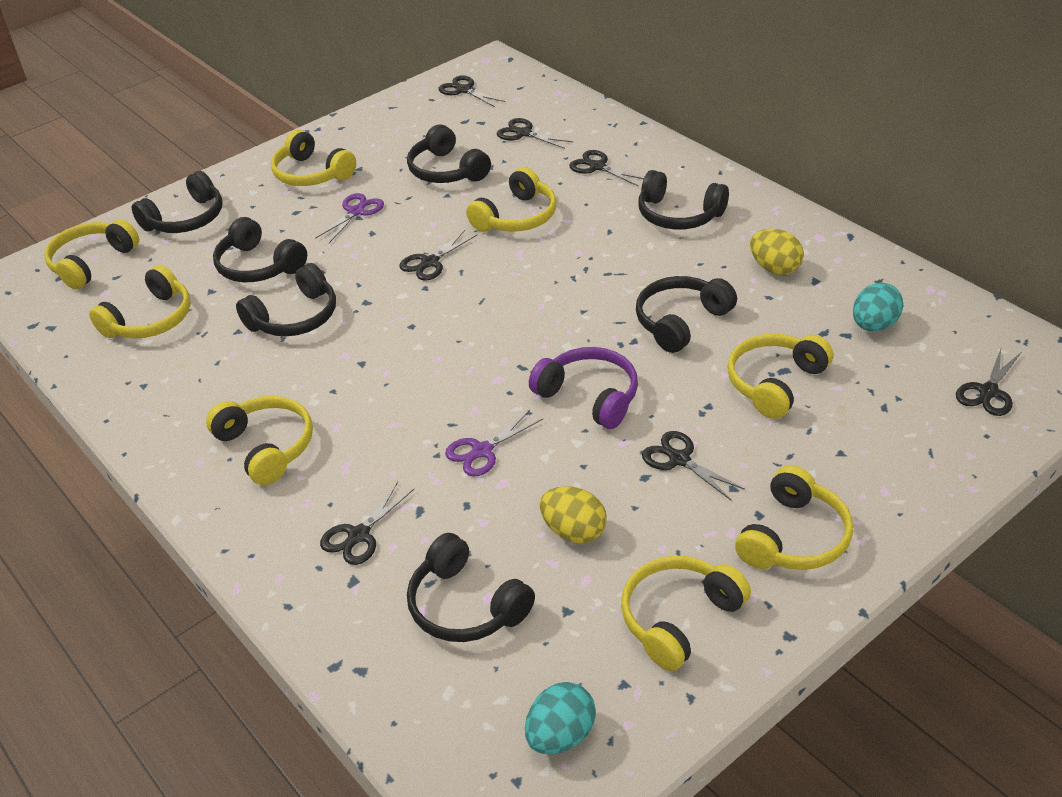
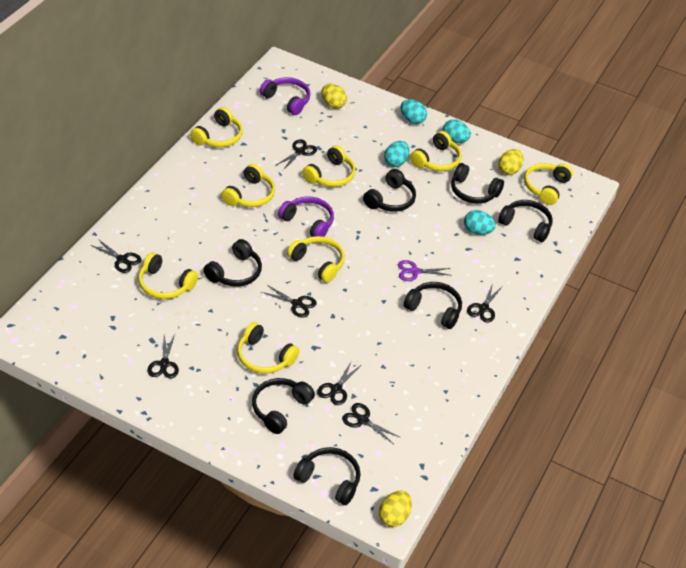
purple headphones: 1 -> 2
purple scissors: 2 -> 1
turquoise egg: 2 -> 4
yellow egg: 2 -> 3

